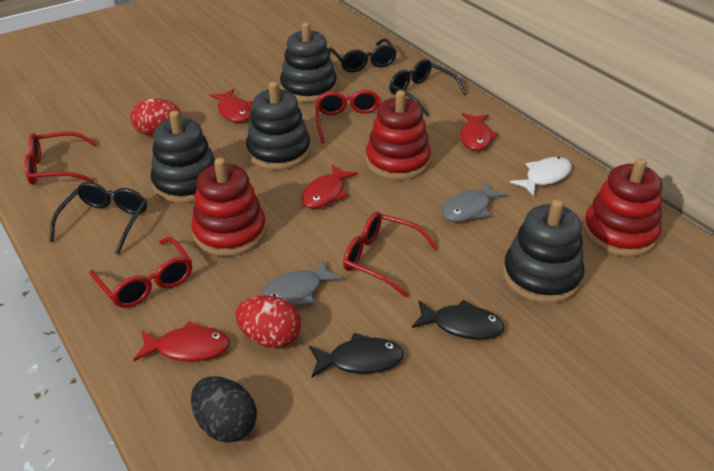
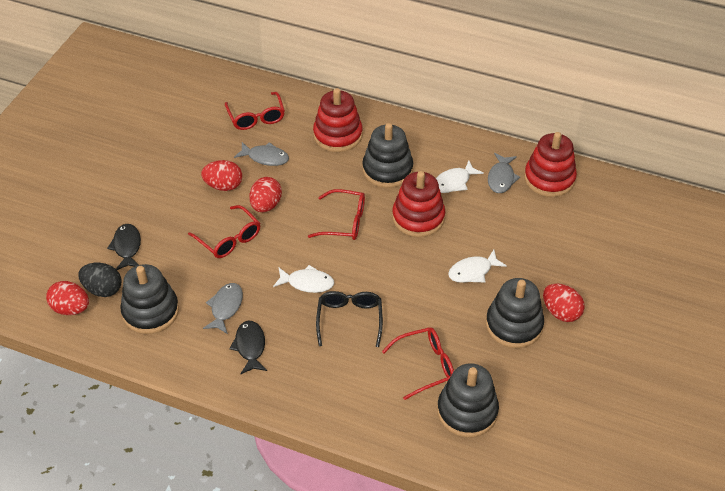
black glasses: 3 -> 1
grey fish: 2 -> 3
red egg: 2 -> 4
red fish: 4 -> 0
white fish: 1 -> 3

